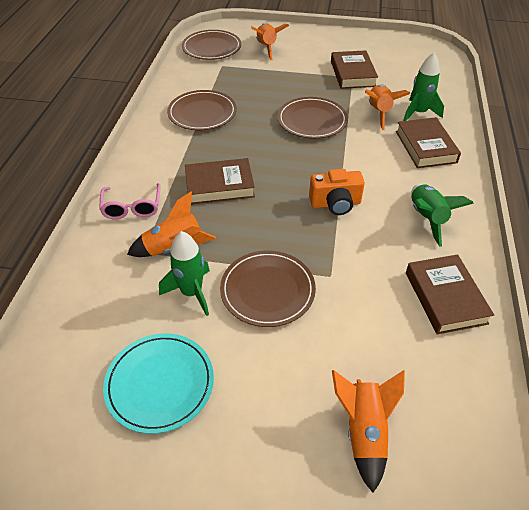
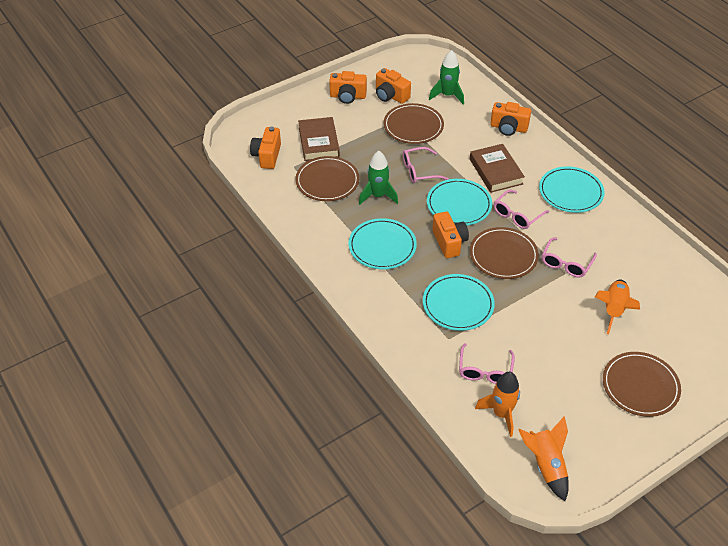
brown book: 4 -> 2
green rocket: 3 -> 2
orange camera: 1 -> 5
orange rocket: 4 -> 3
pink glasses: 1 -> 4
turquoise plate: 1 -> 4

